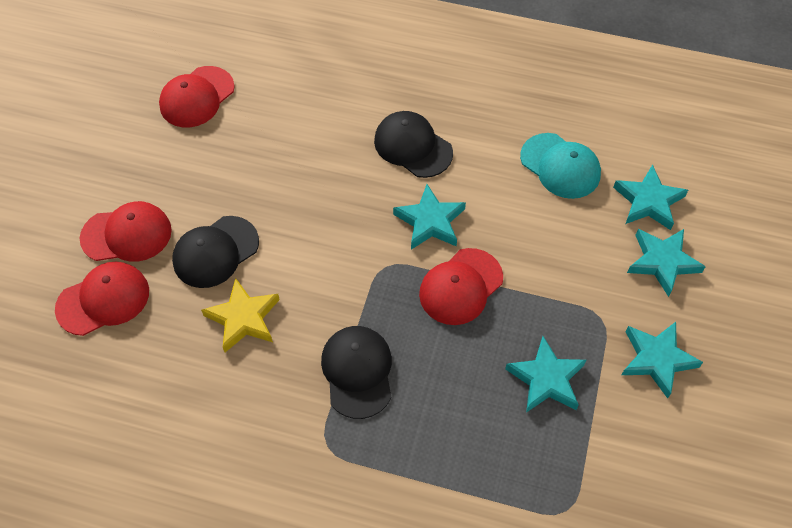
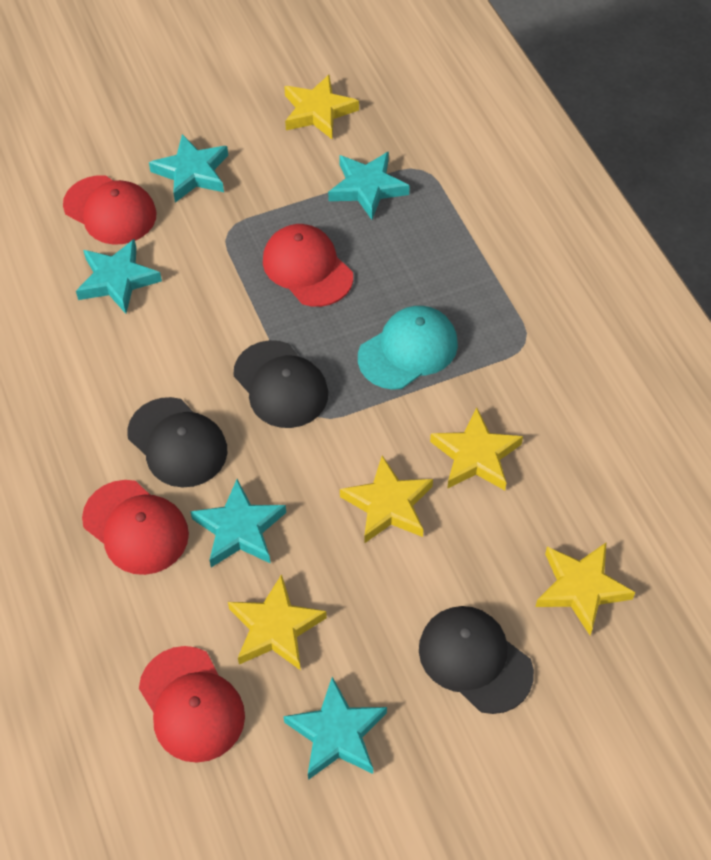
yellow star: 1 -> 5

